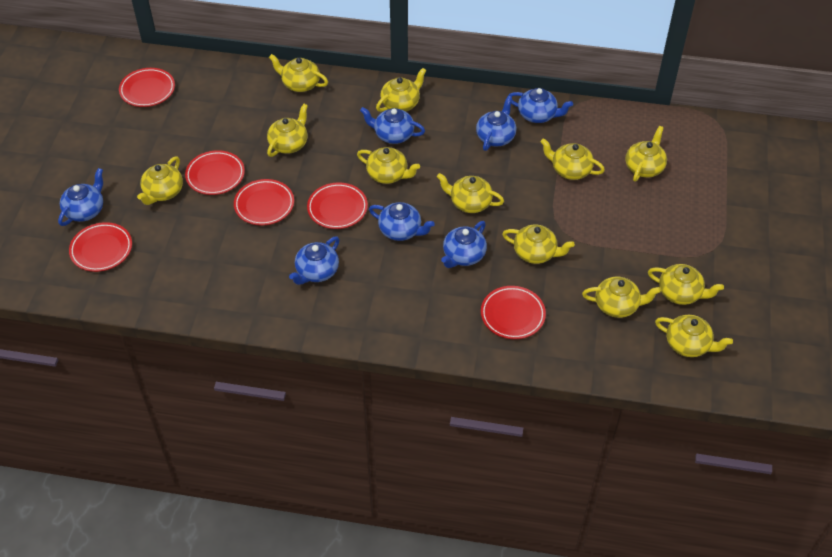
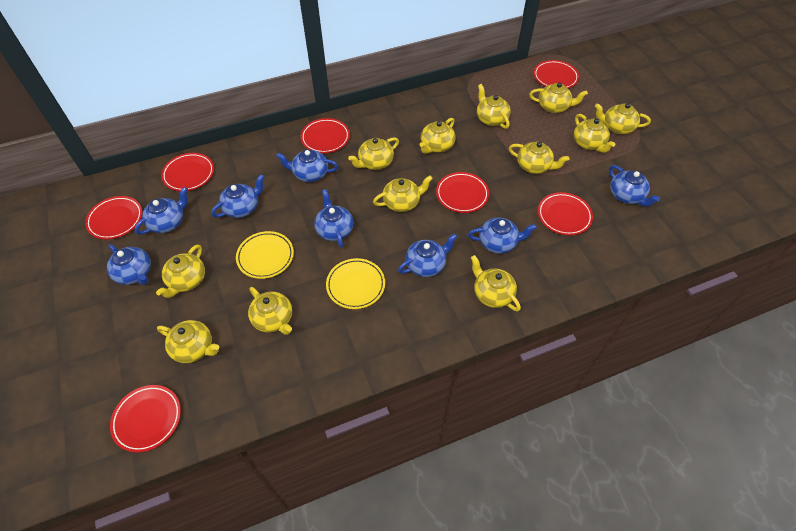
blue teapot: 7 -> 8
red plate: 6 -> 7
yellow plate: 0 -> 2

